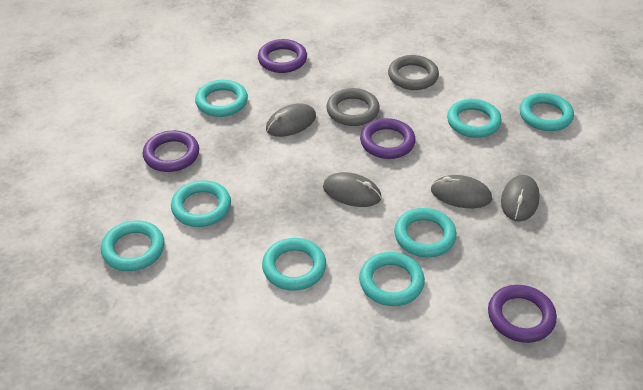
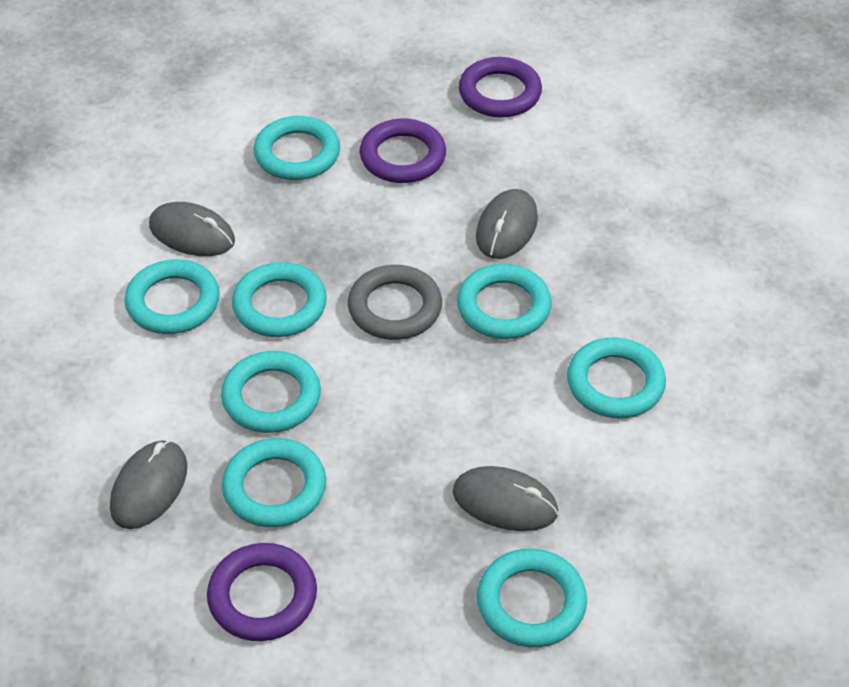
grey ring: 2 -> 1
purple ring: 4 -> 3

